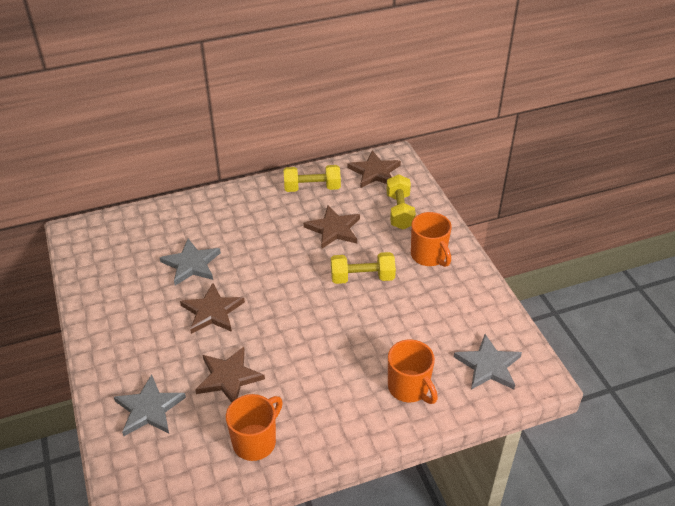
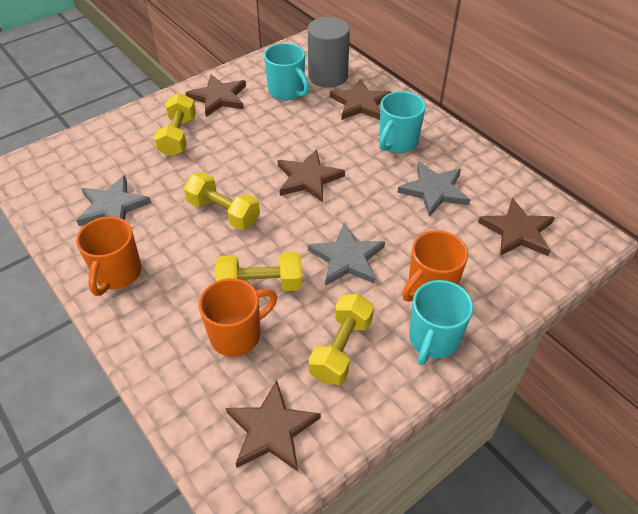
brown star: 4 -> 5
grey cylinder: 0 -> 1
turquoise mug: 0 -> 3
yellow dumbbell: 3 -> 4

